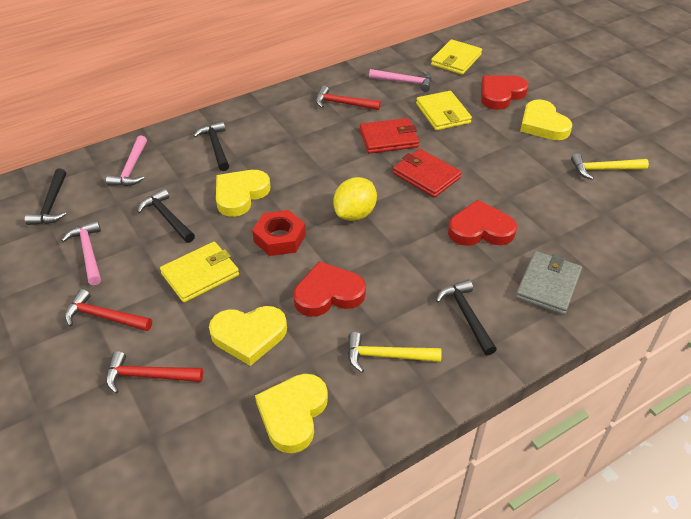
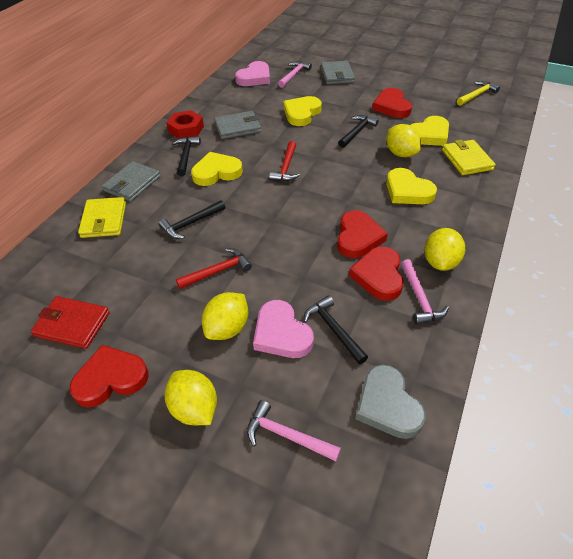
grey heart: 0 -> 1
grey wallet: 1 -> 3
pink heart: 0 -> 2
red hammer: 3 -> 2
red heart: 3 -> 4
red wallet: 2 -> 1
yellow hammer: 2 -> 1
yellow lemon: 1 -> 4
yellow wallet: 3 -> 2

